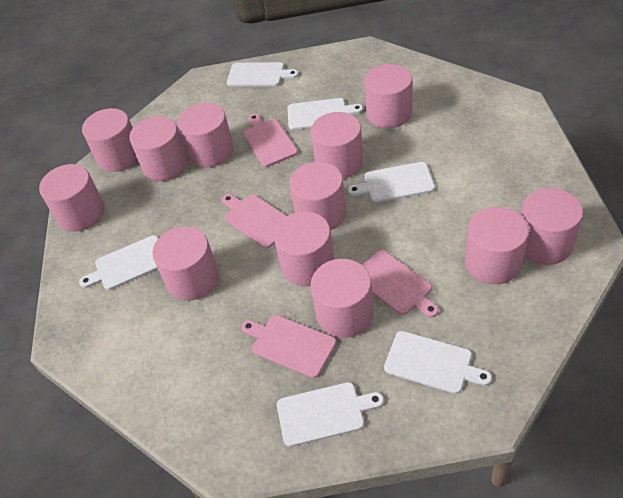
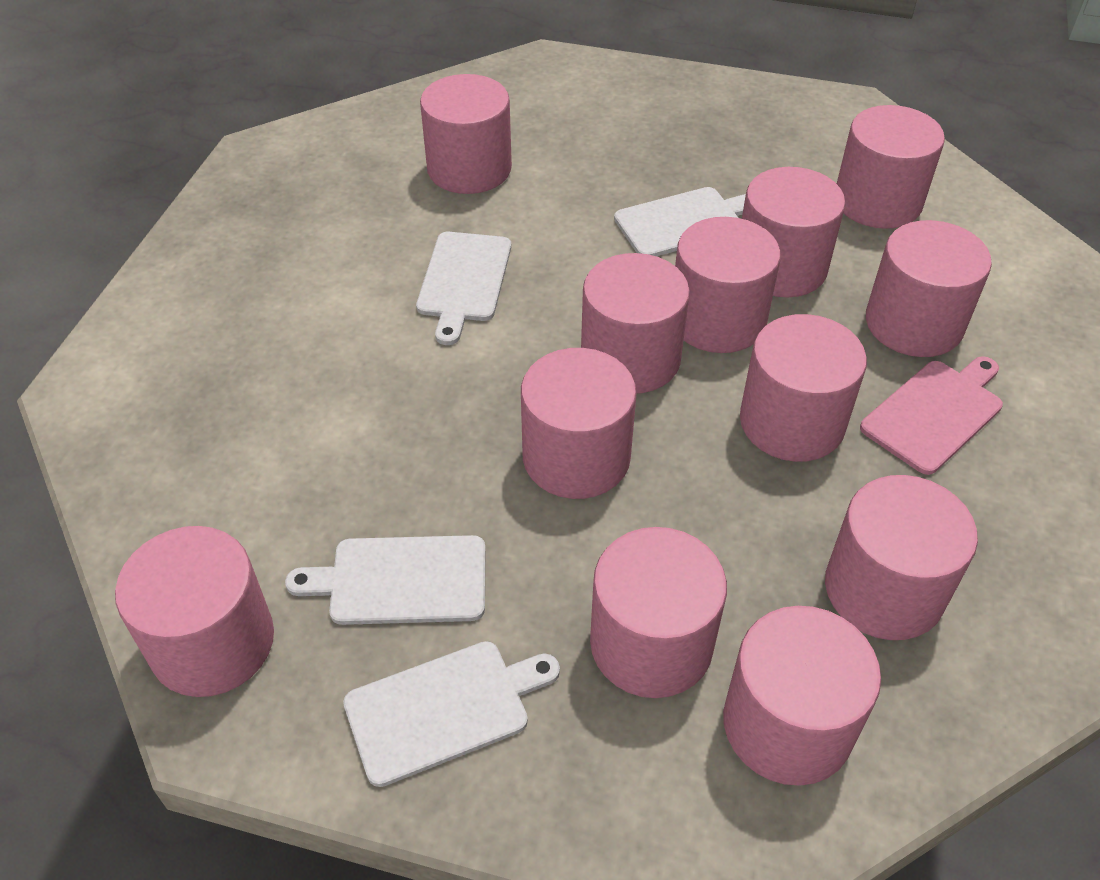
pink cutting board: 4 -> 1
white cutting board: 6 -> 4

